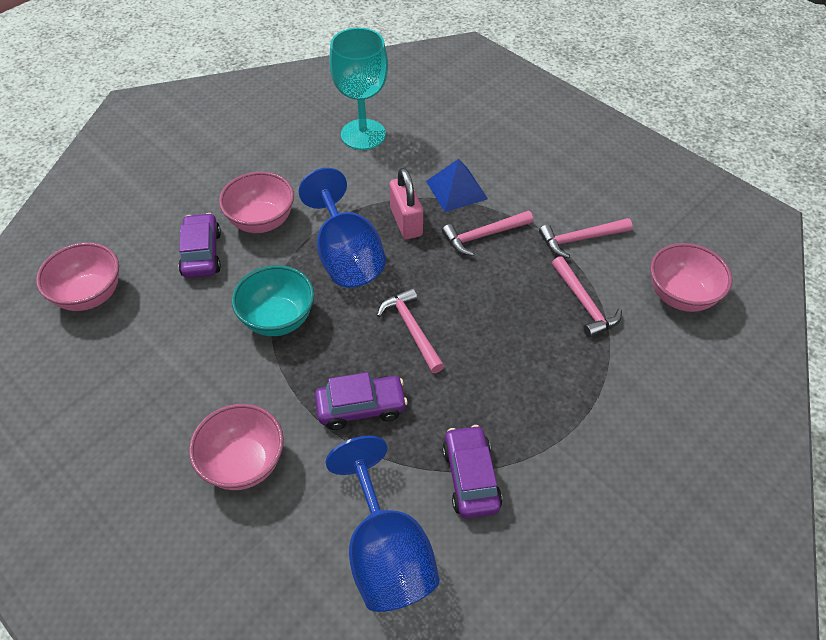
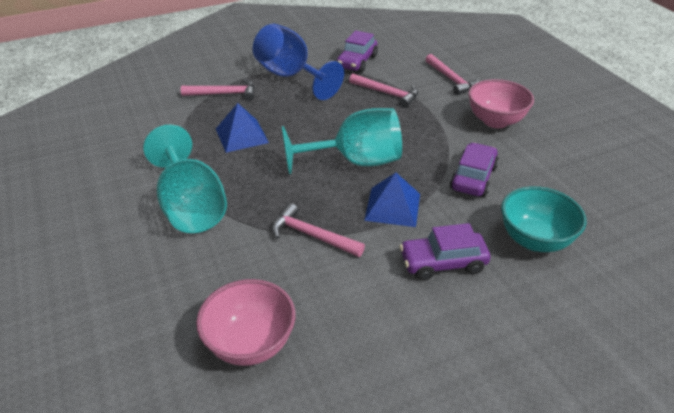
blue goblet: 2 -> 1
blue pyramid: 1 -> 2
pink bowl: 4 -> 2
pink padlock: 1 -> 0
turquoise goblet: 1 -> 2

